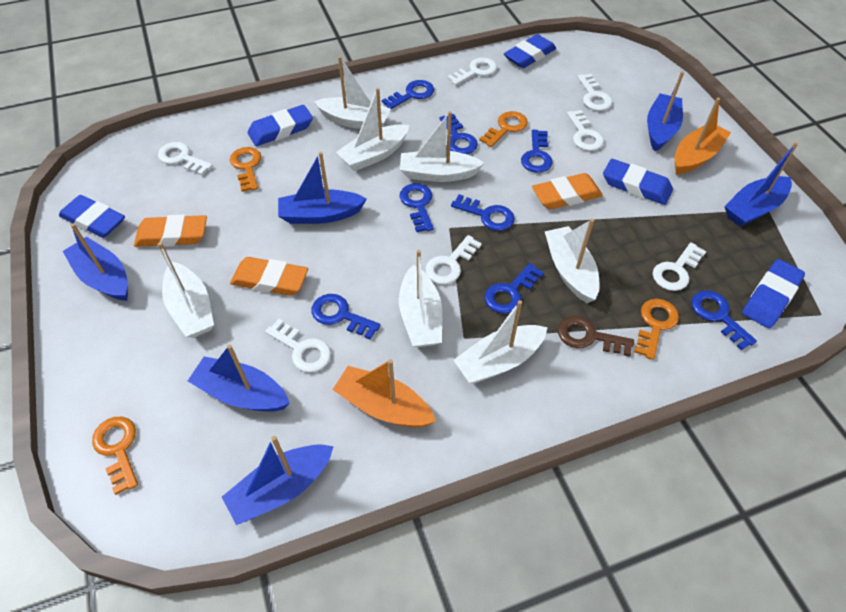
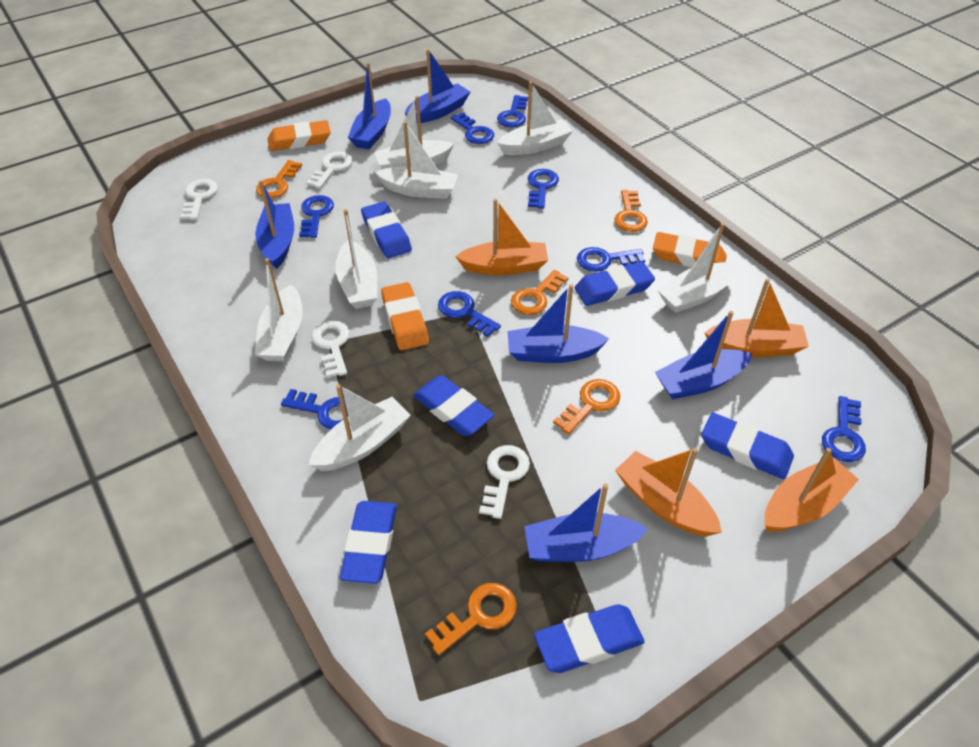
blue eraser: 5 -> 6
brown key: 1 -> 0
orange boat: 2 -> 4
orange key: 4 -> 5
white key: 7 -> 4

